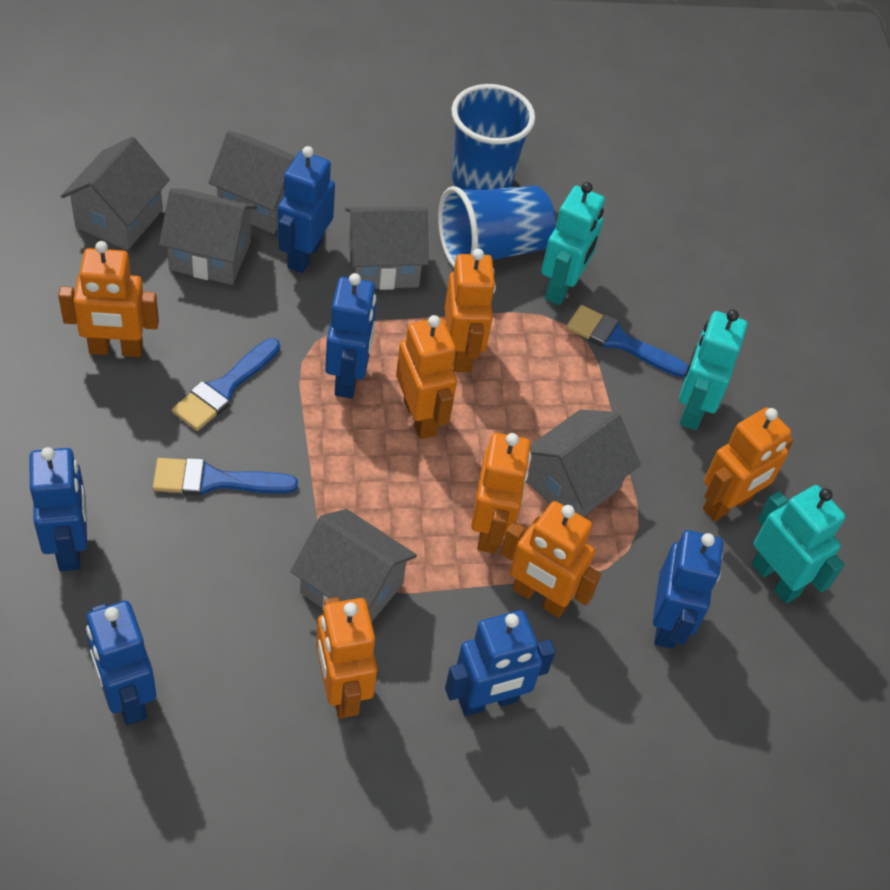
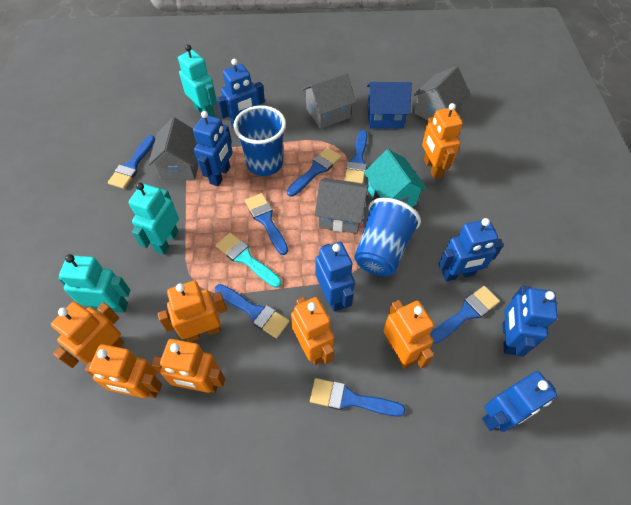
blue brush: 3 -> 7
blue house: 0 -> 1
grey house: 6 -> 4
turquoise brush: 0 -> 1
turquoise house: 0 -> 1

